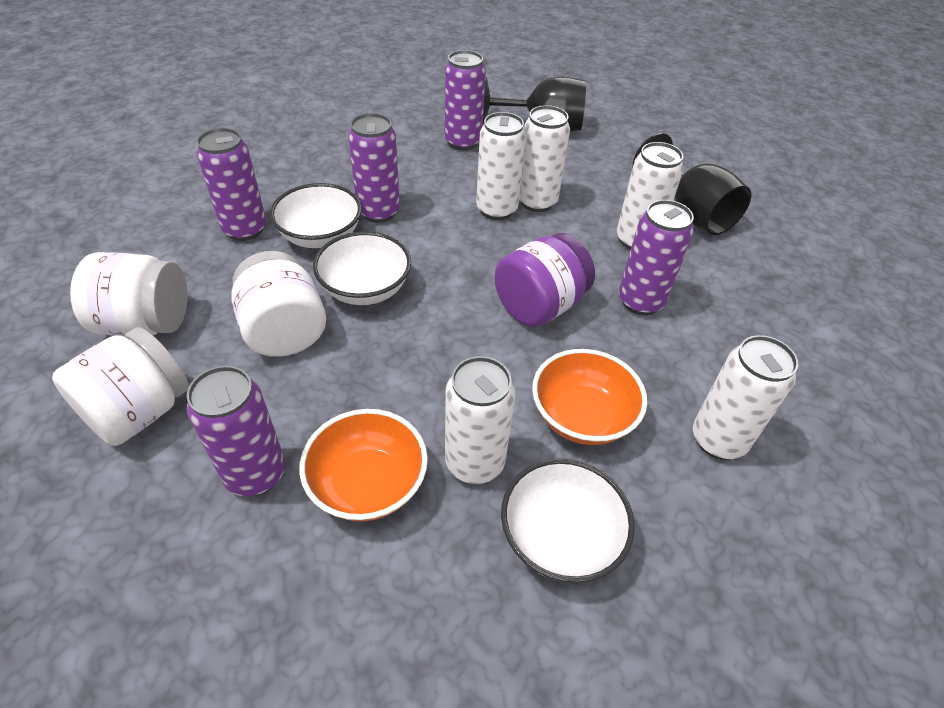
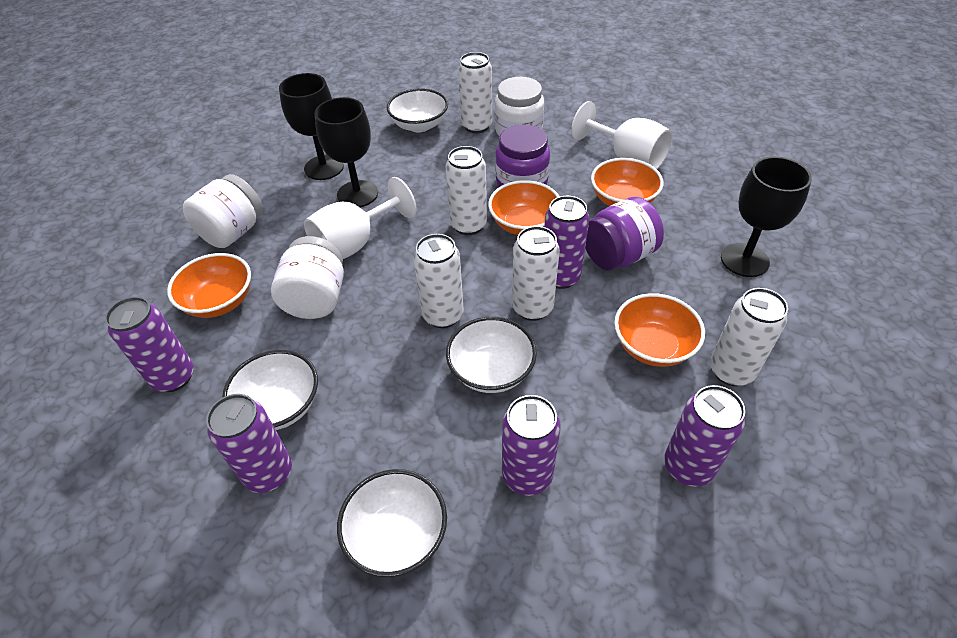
black goblet: 2 -> 3
orange bowl: 2 -> 4
purple jar: 1 -> 2
white bowl: 3 -> 4
white goblet: 0 -> 2

